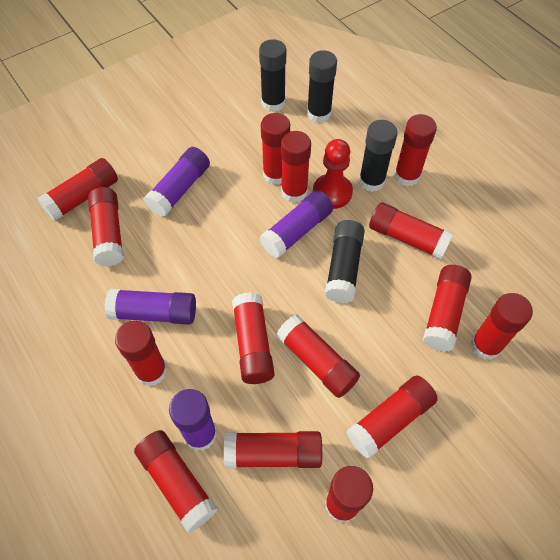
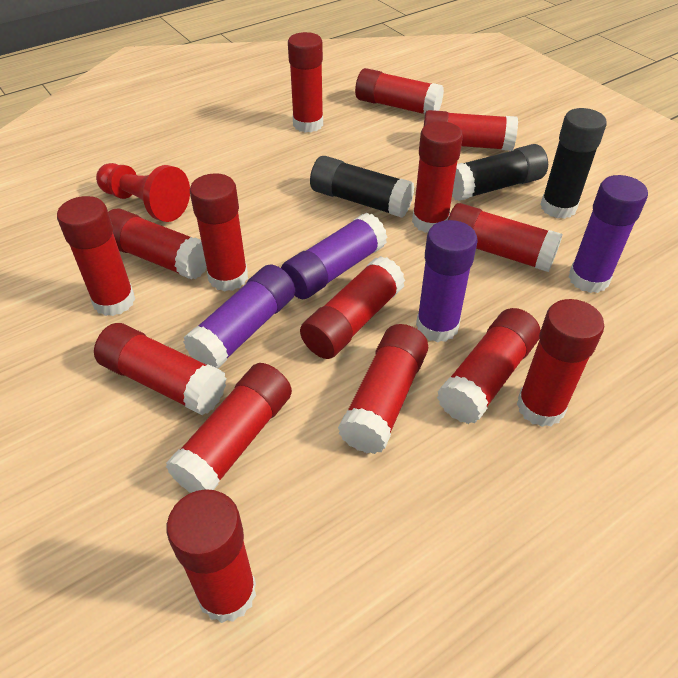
black glue stick: 4 -> 3

